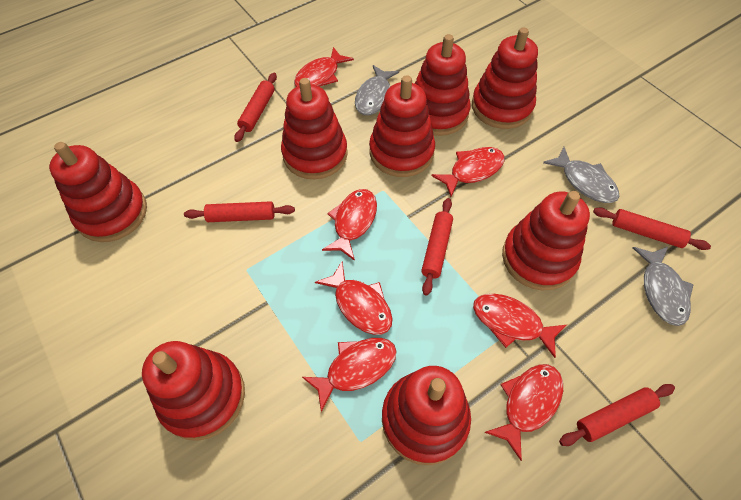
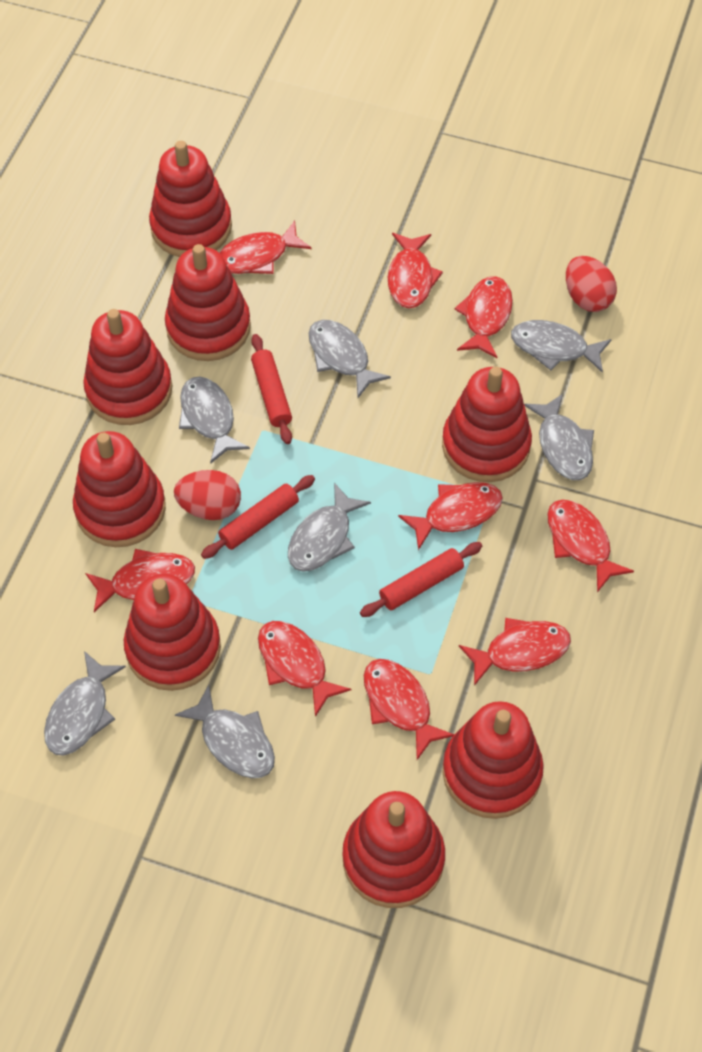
grey fish: 3 -> 7
red egg: 0 -> 2
red fish: 7 -> 9
red rolling pin: 5 -> 3

